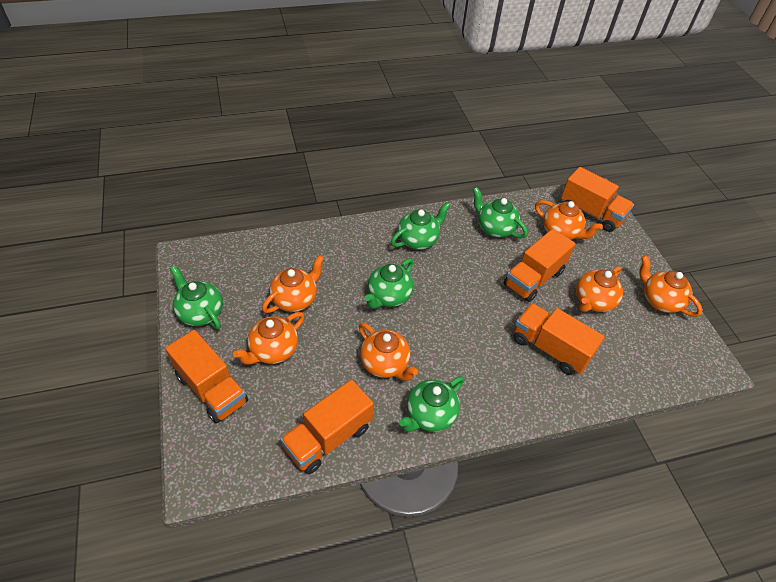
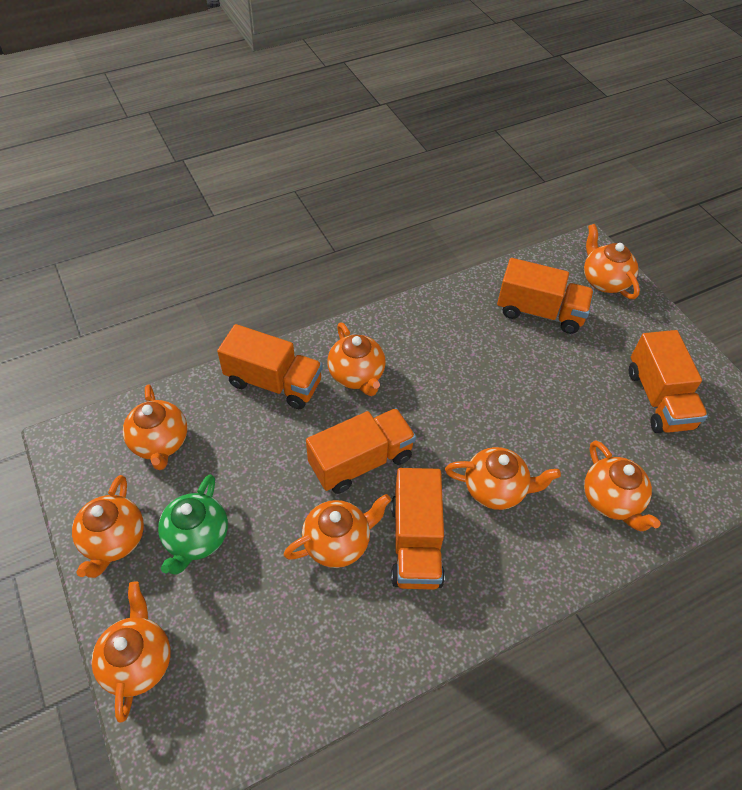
green teapot: 5 -> 1
orange teapot: 6 -> 8

